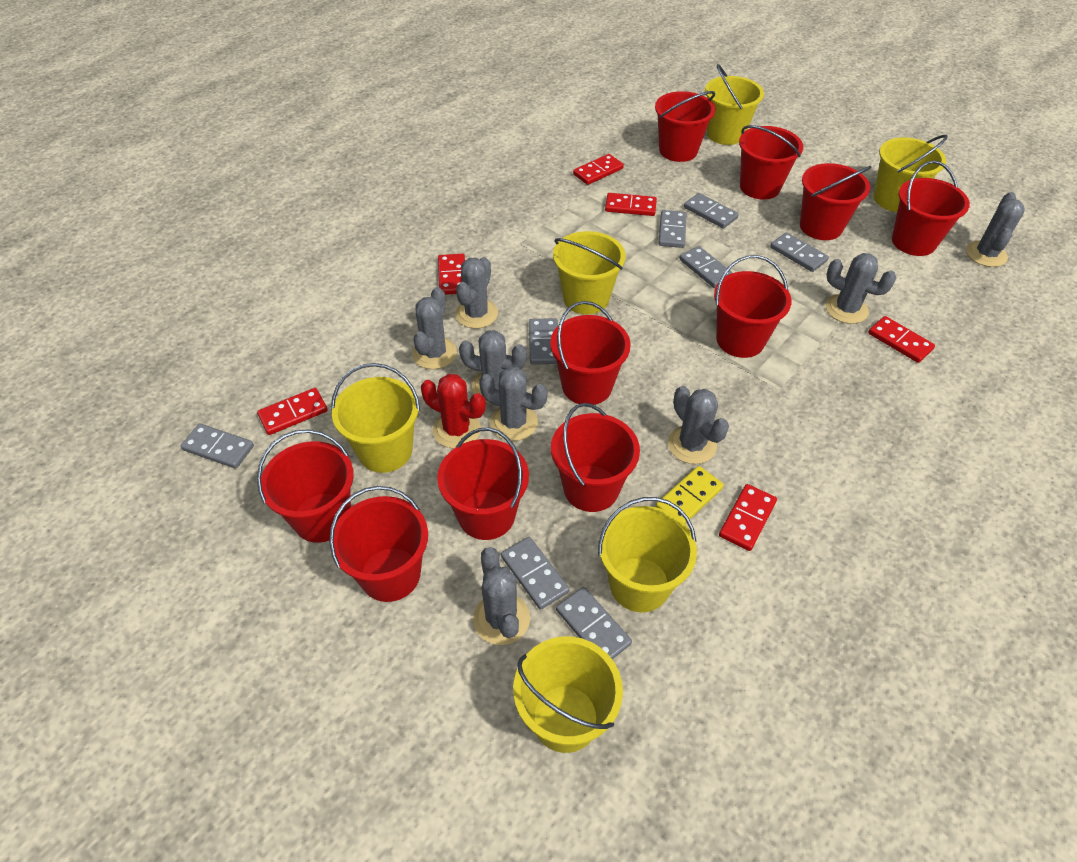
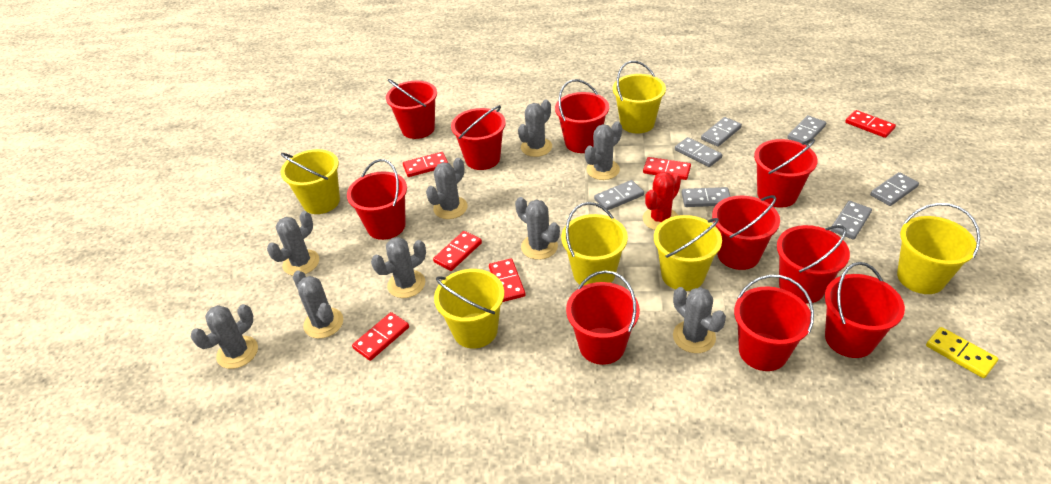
grey cactus: 8 -> 9
grey domino: 8 -> 7

